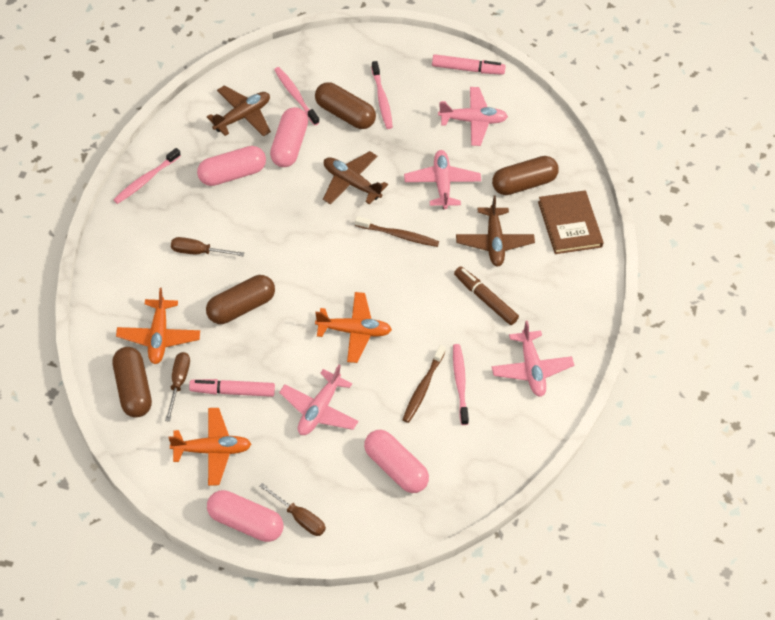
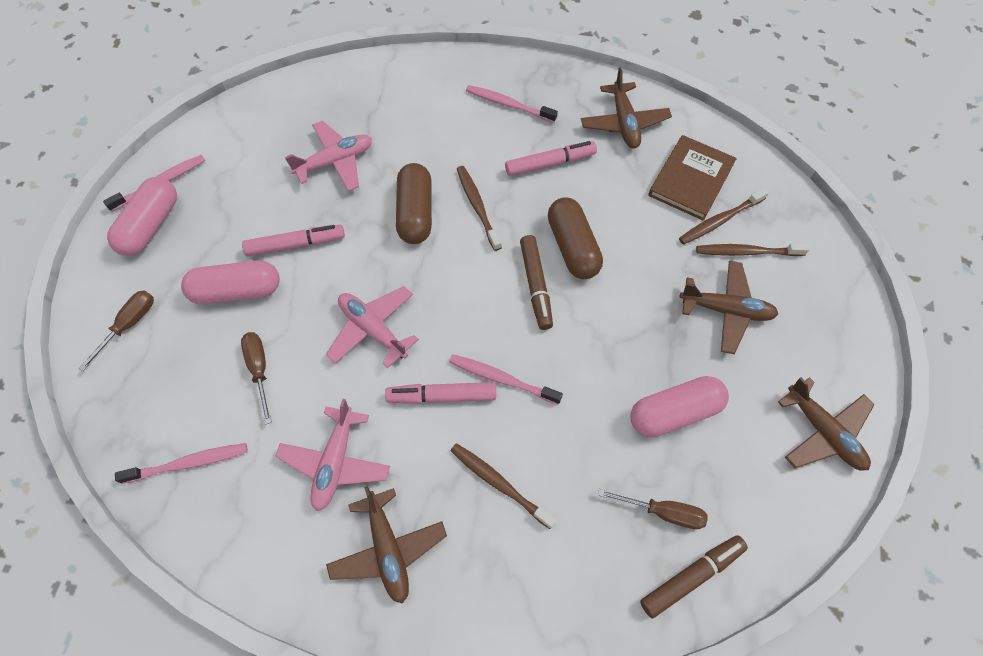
brown capsule: 4 -> 2
brown marker: 1 -> 2
brown plane: 3 -> 4
brown toothbrush: 2 -> 4
orange plane: 3 -> 0
pink capsule: 4 -> 3
pink marker: 2 -> 3
pink plane: 4 -> 3

